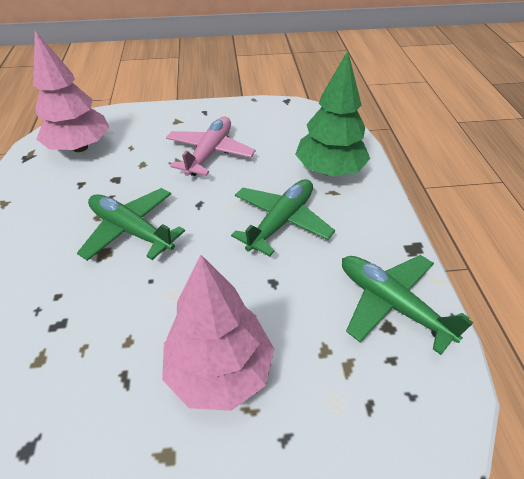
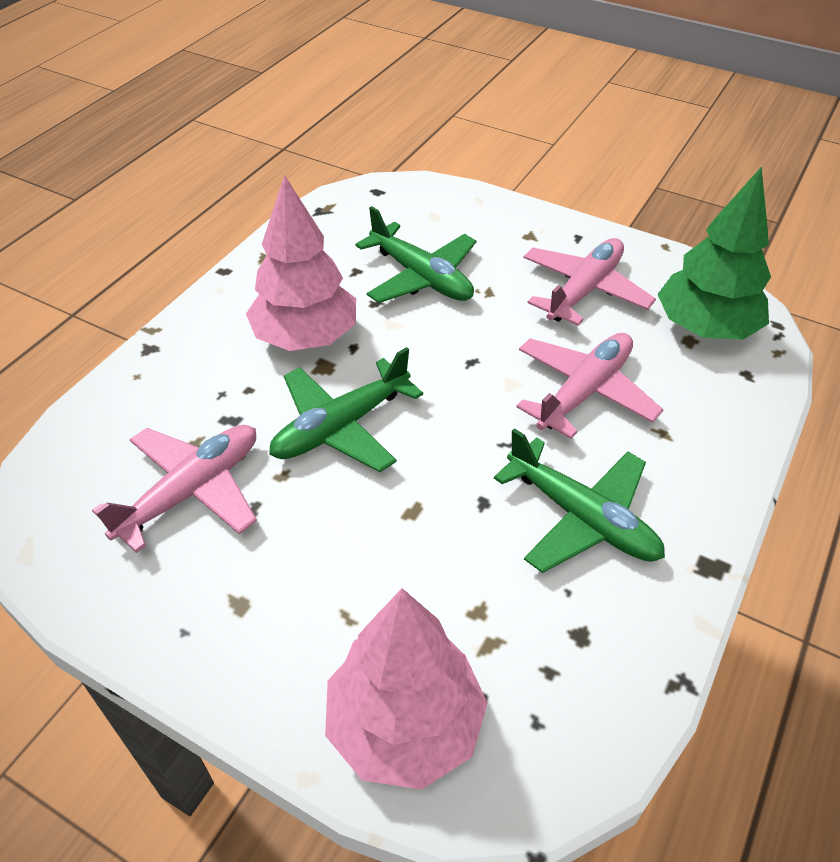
pink plane: 1 -> 3

